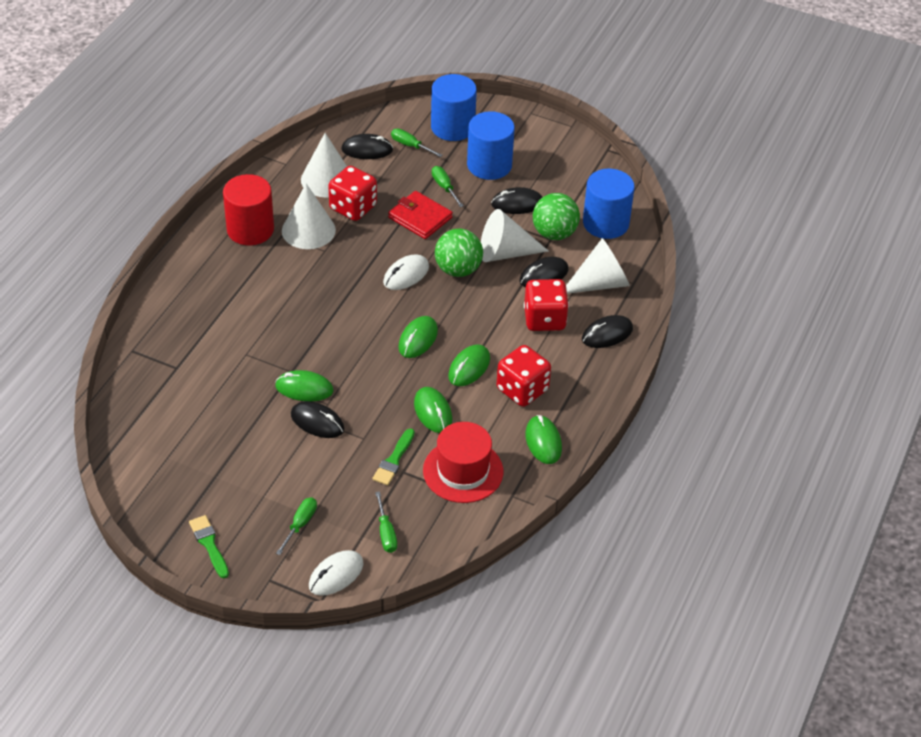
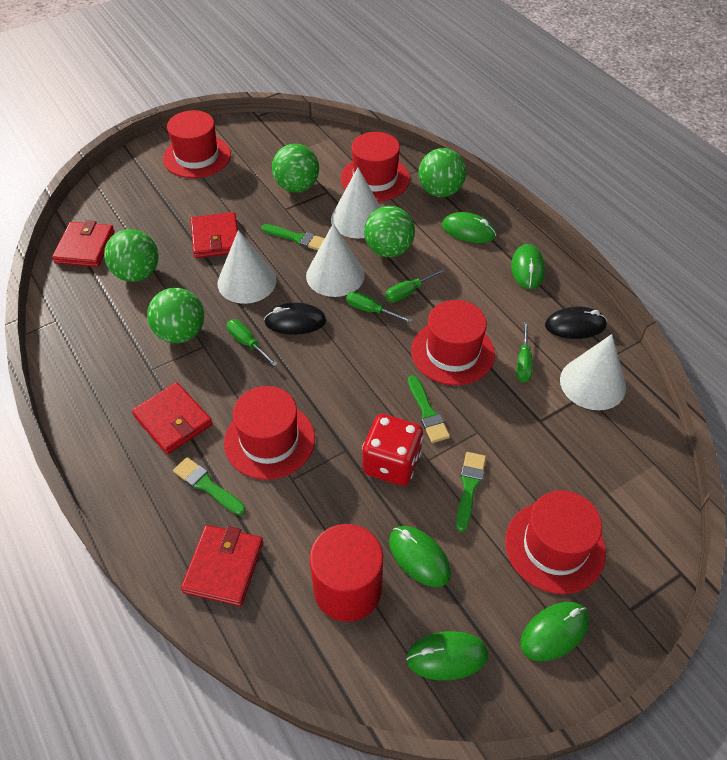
black mouse: 5 -> 2
blue cylinder: 3 -> 0
green ball: 2 -> 5
green brush: 2 -> 4
red dice: 3 -> 1
red hat: 1 -> 5
red wallet: 1 -> 4
white mouse: 2 -> 0

